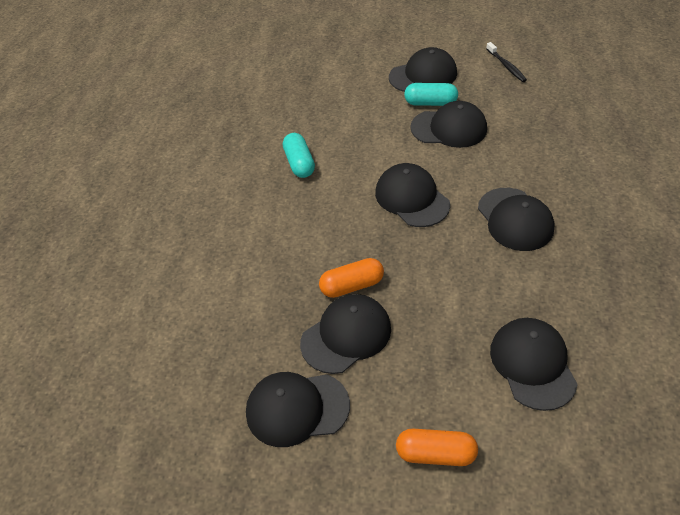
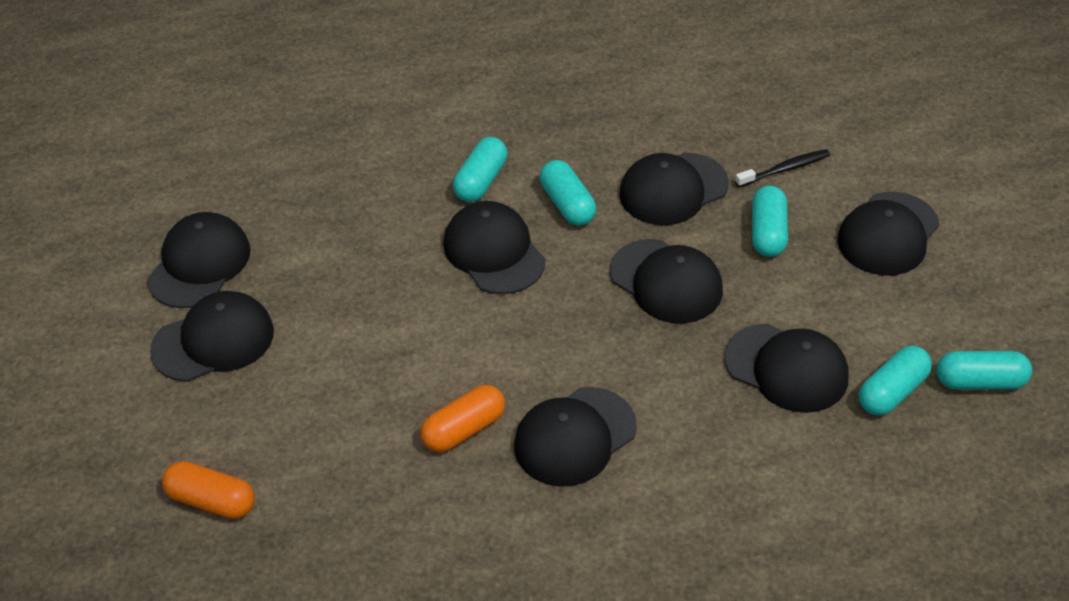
black cap: 7 -> 8
turquoise capsule: 2 -> 5

